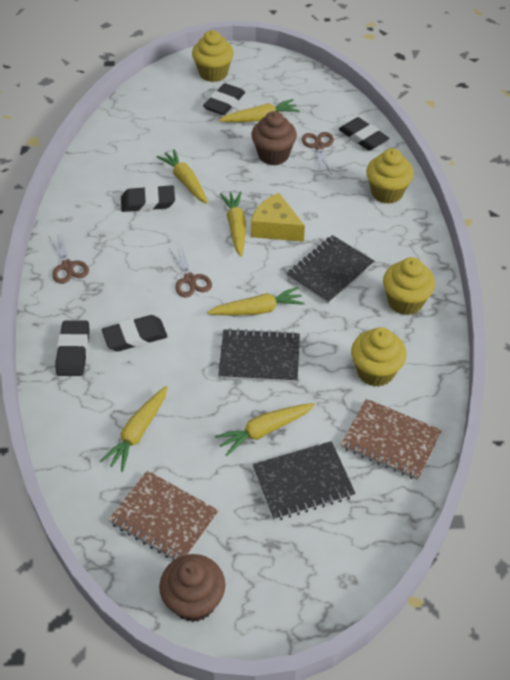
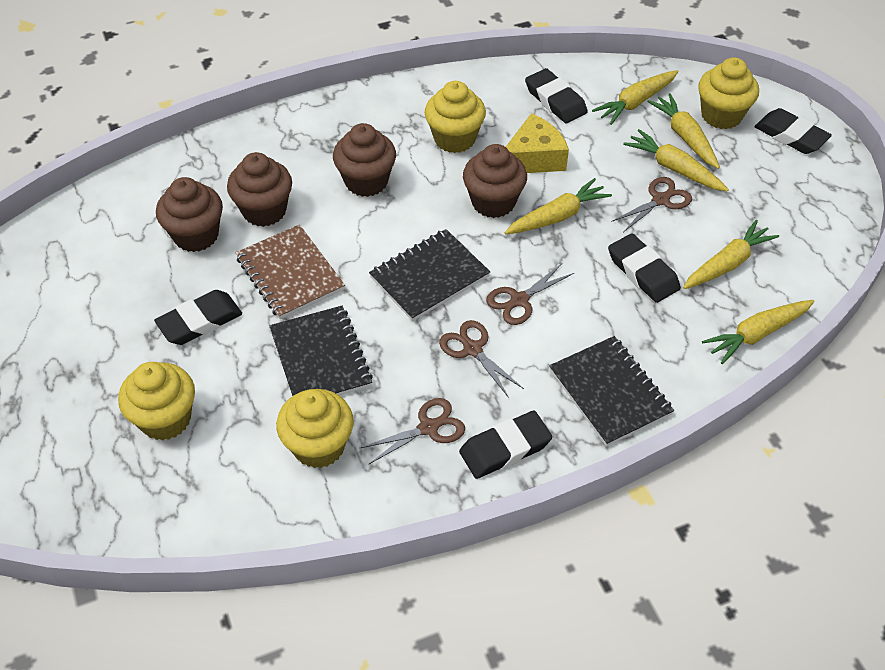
brown cupcake: 2 -> 4
brown notebook: 2 -> 1
brown scissors: 3 -> 4

